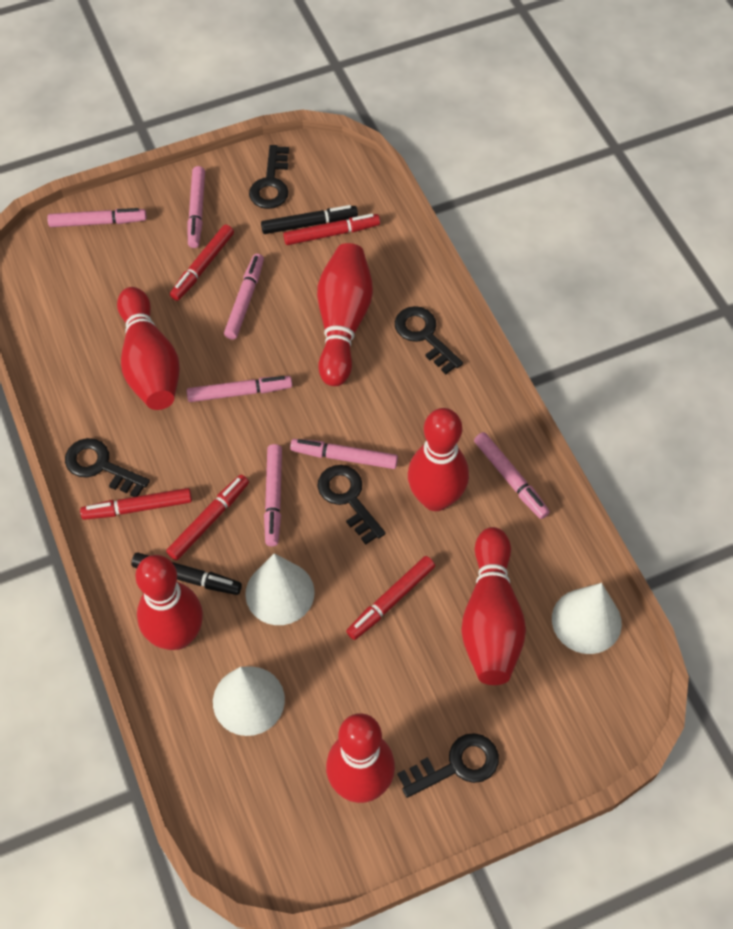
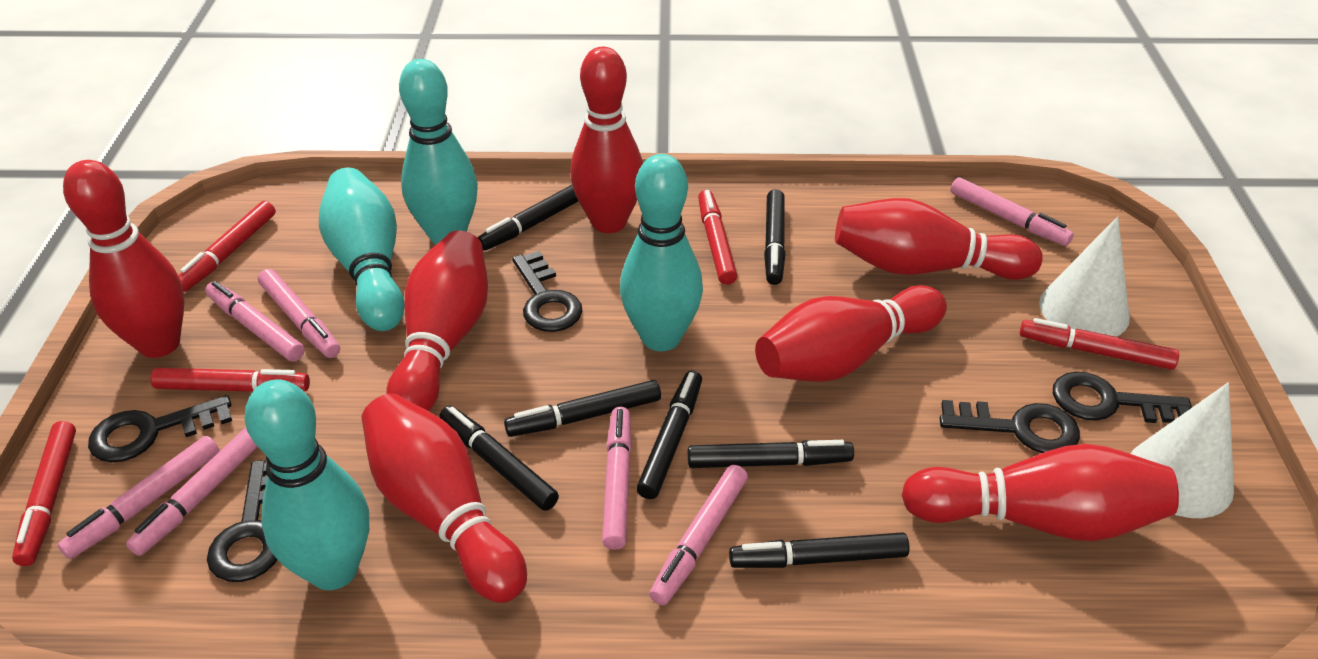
black marker: 2 -> 7
red bowling pin: 6 -> 7
turquoise bowling pin: 0 -> 4
white cone: 3 -> 2

